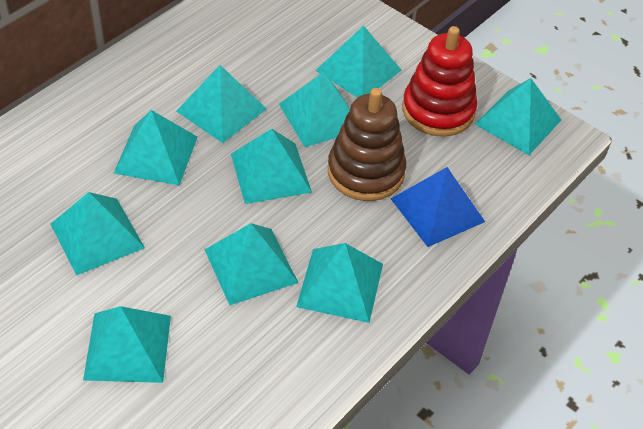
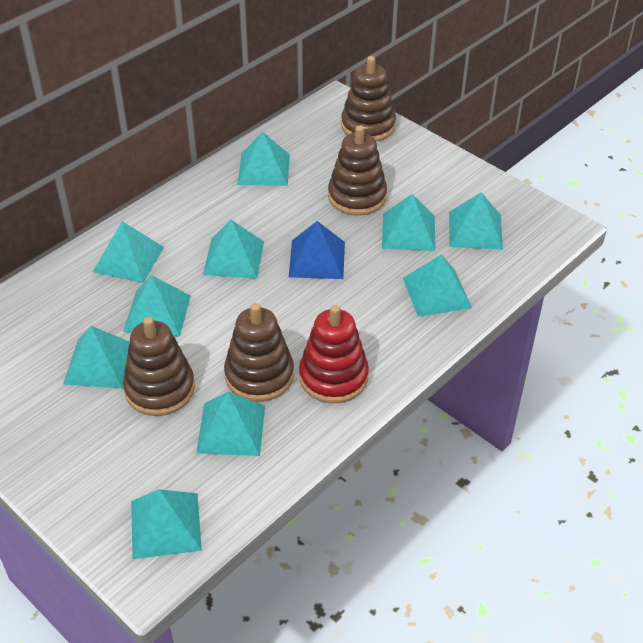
brown stacking toy: 1 -> 4

